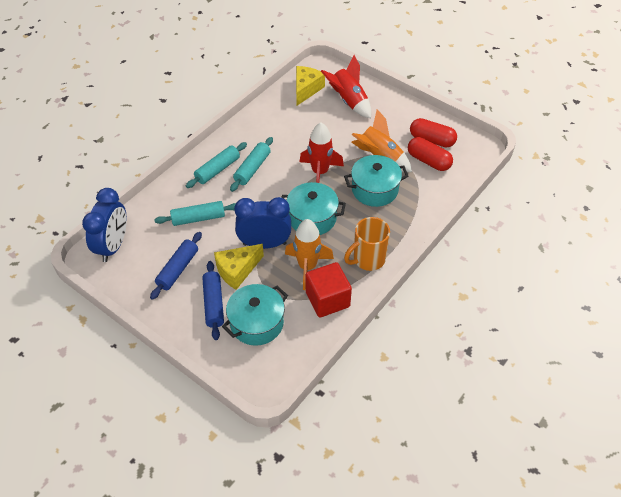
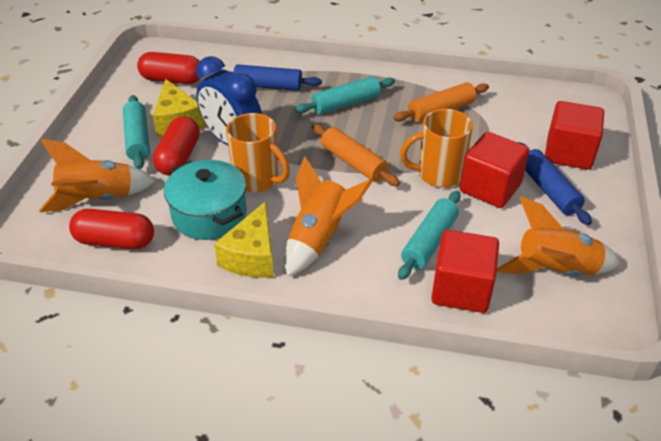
blue clock: 2 -> 1
orange mug: 1 -> 2
orange rocket: 2 -> 3
orange rolling pin: 0 -> 2
red capsule: 2 -> 3
red cube: 1 -> 3
red rocket: 2 -> 0
turquoise pot: 3 -> 1

